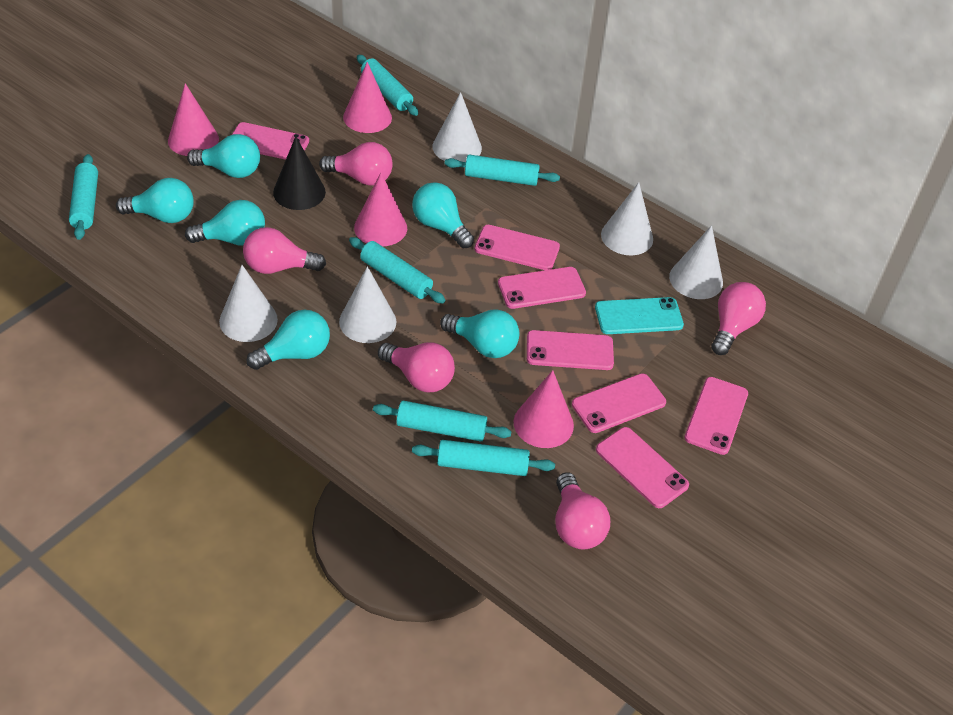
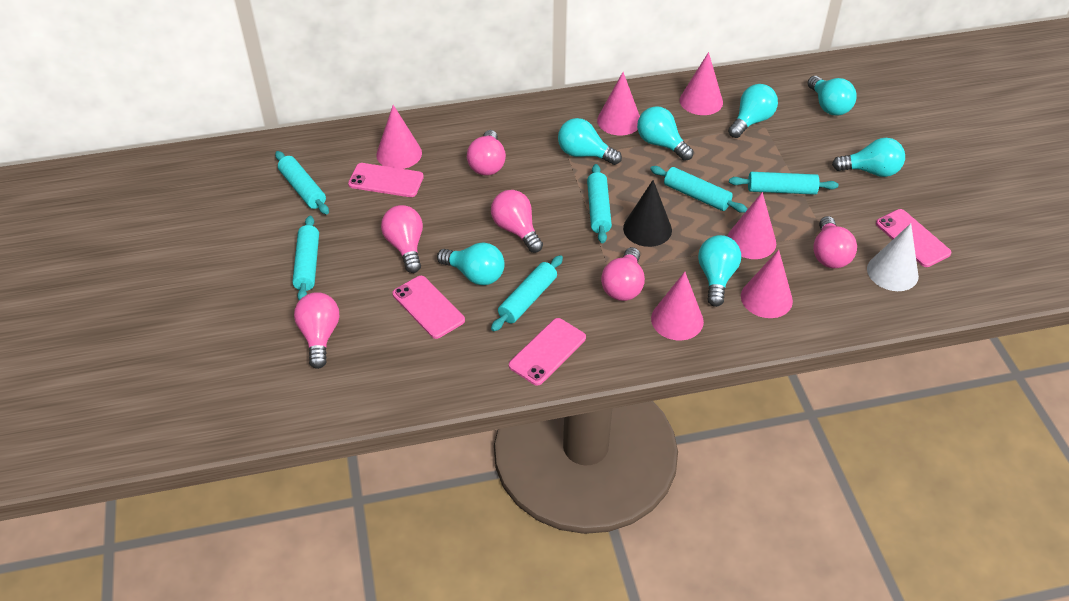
pink cone: 4 -> 6
pink light bulb: 5 -> 6
pink phone: 7 -> 4
turquoise light bulb: 6 -> 7
turquoise phone: 1 -> 0
white cone: 5 -> 1

